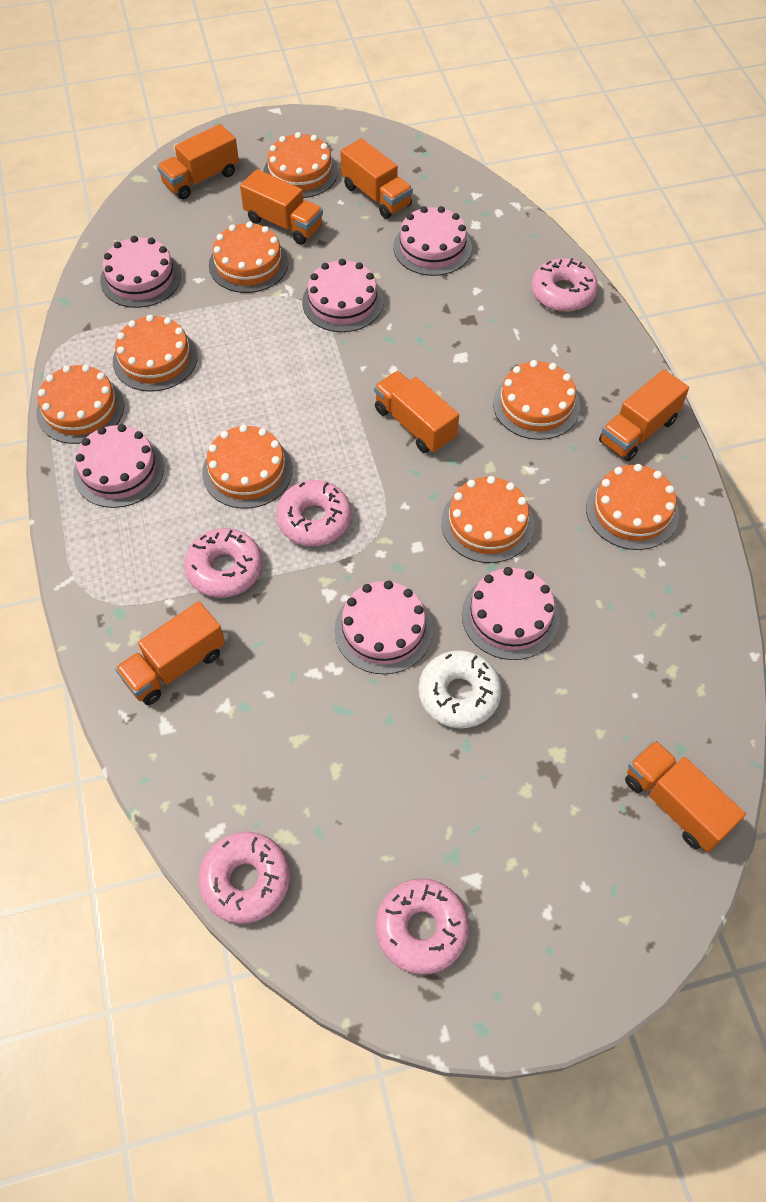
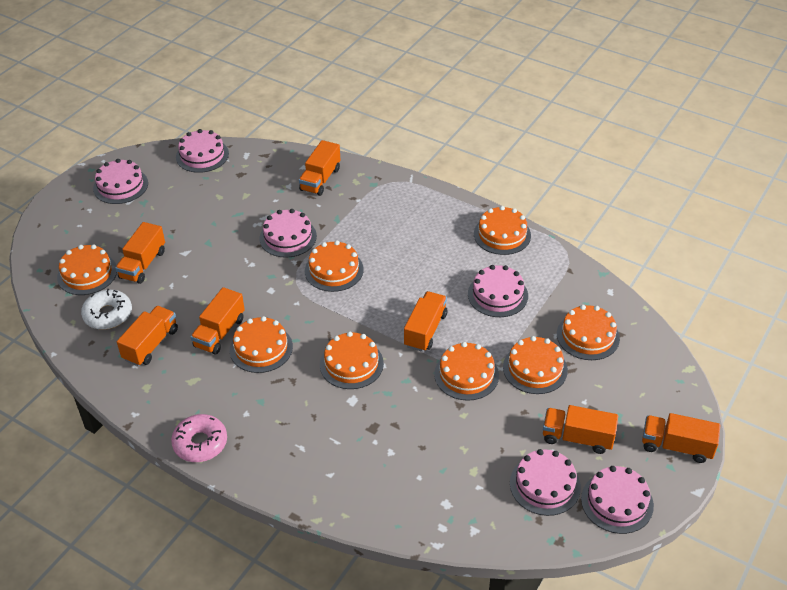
pink donut: 5 -> 1

